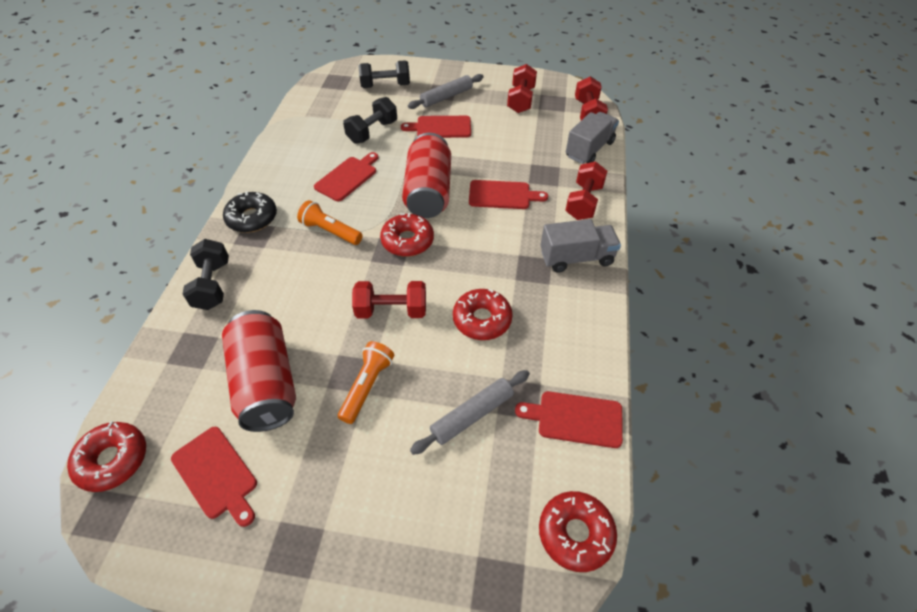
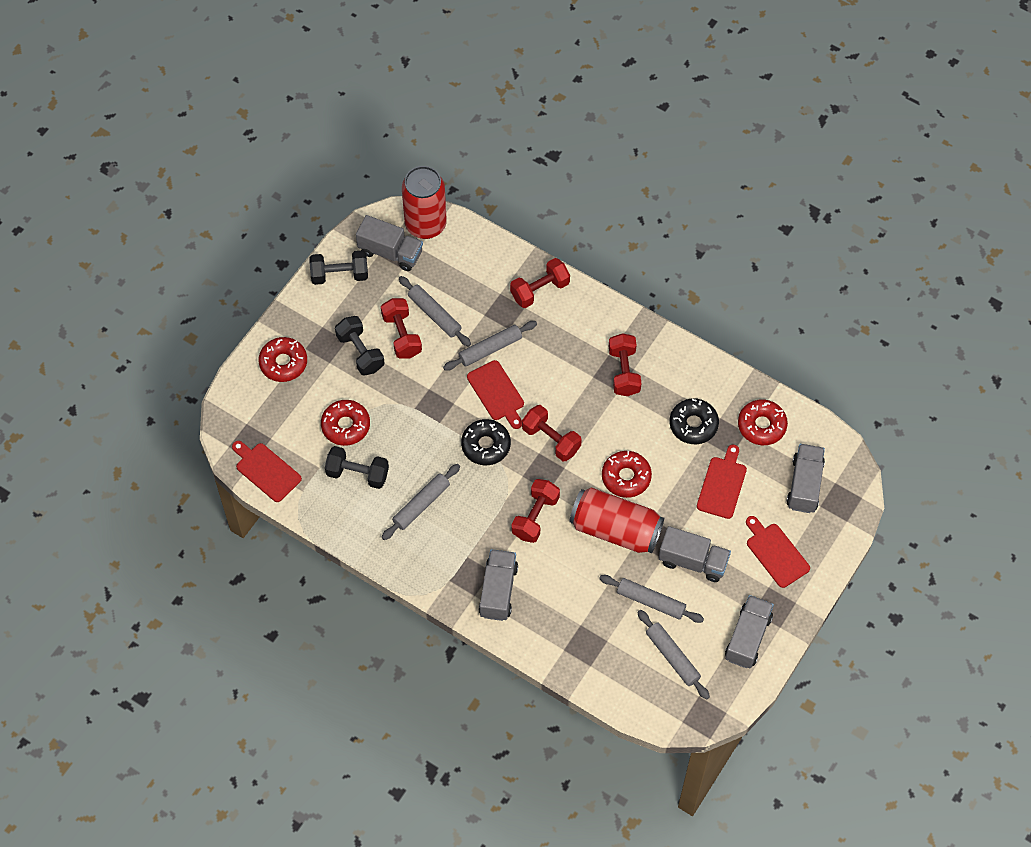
black donut: 1 -> 2
grey rolling pin: 2 -> 5
grey truck: 2 -> 5
orange flashlight: 2 -> 0
red cutting board: 5 -> 4
red dumbbell: 4 -> 5

